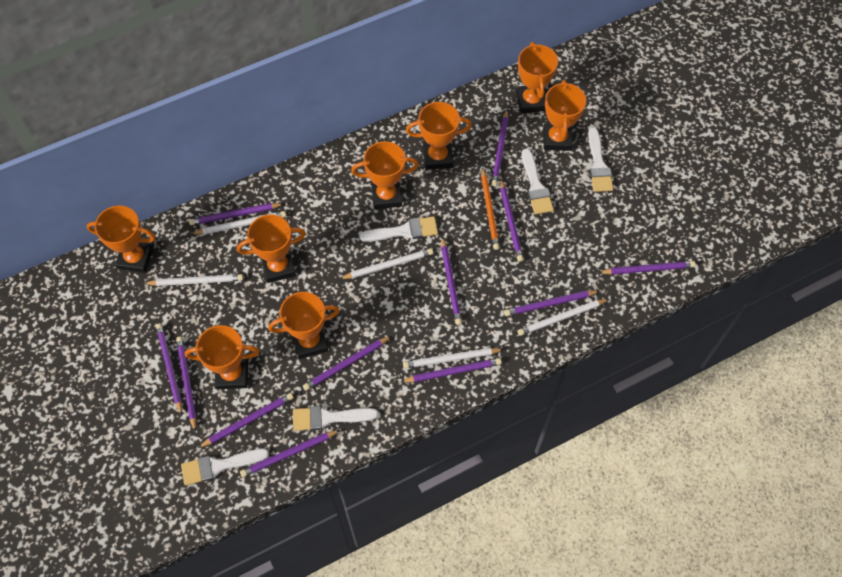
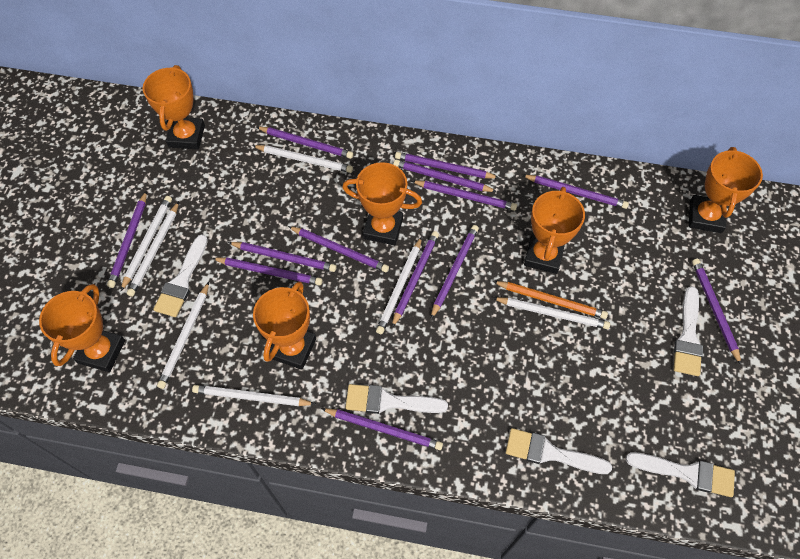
orange trophy: 8 -> 6
purple pencil: 12 -> 13
white pencil: 5 -> 7

